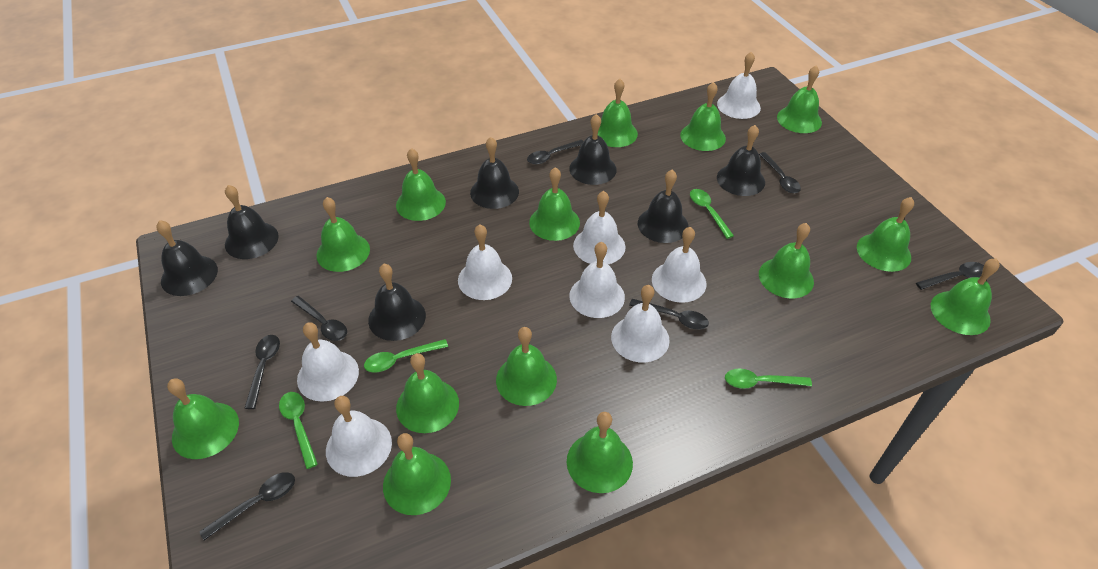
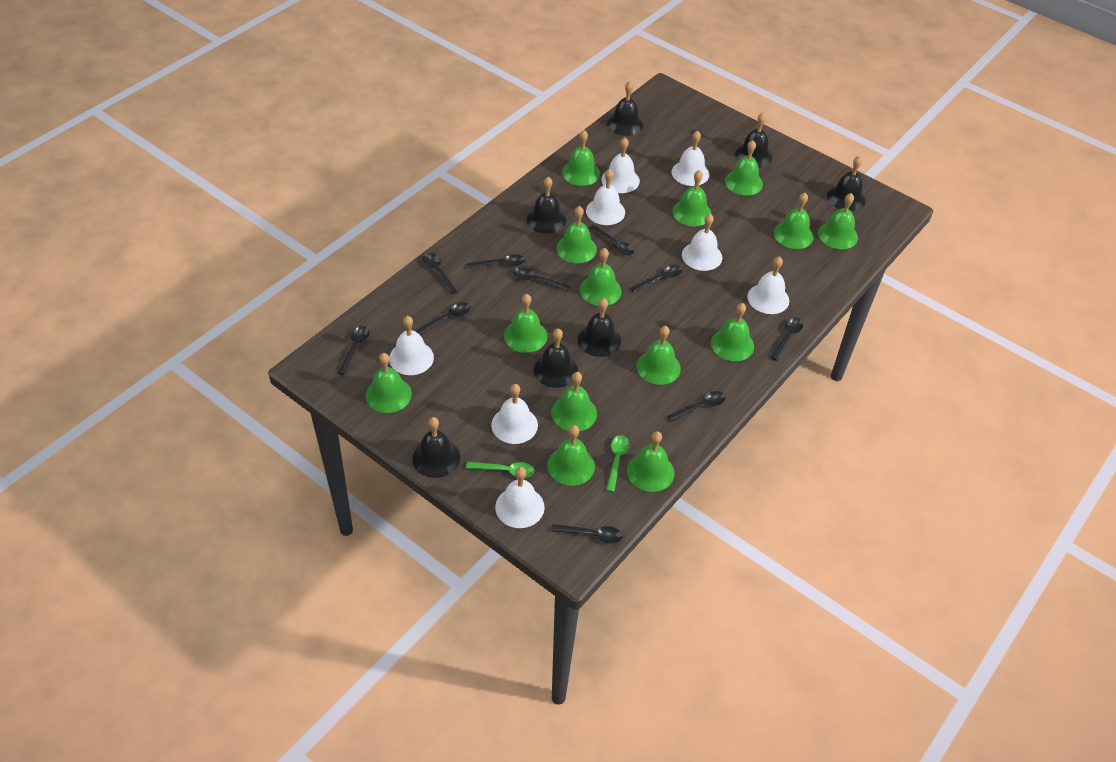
black spoon: 7 -> 10
green spoon: 4 -> 2

